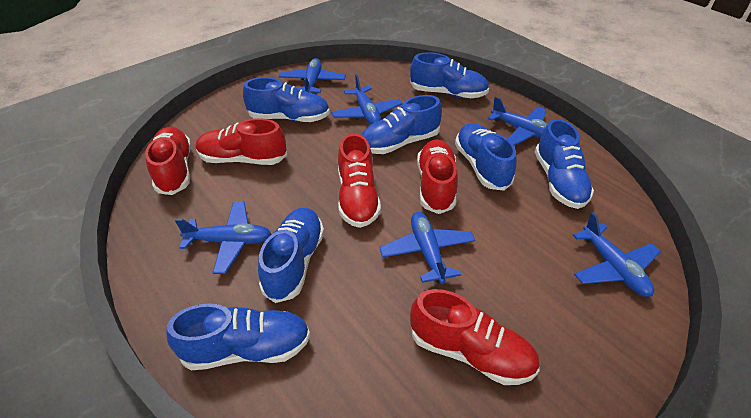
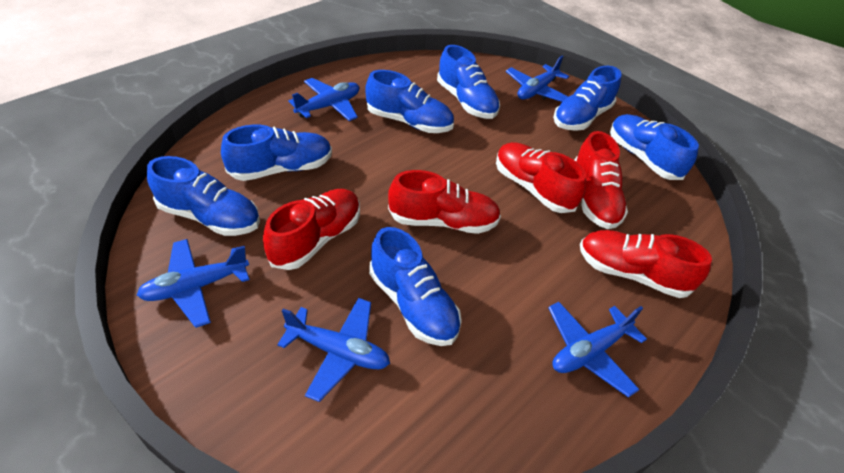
blue plane: 6 -> 5

